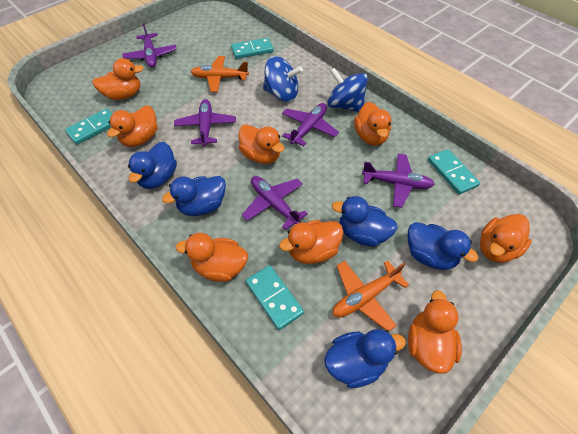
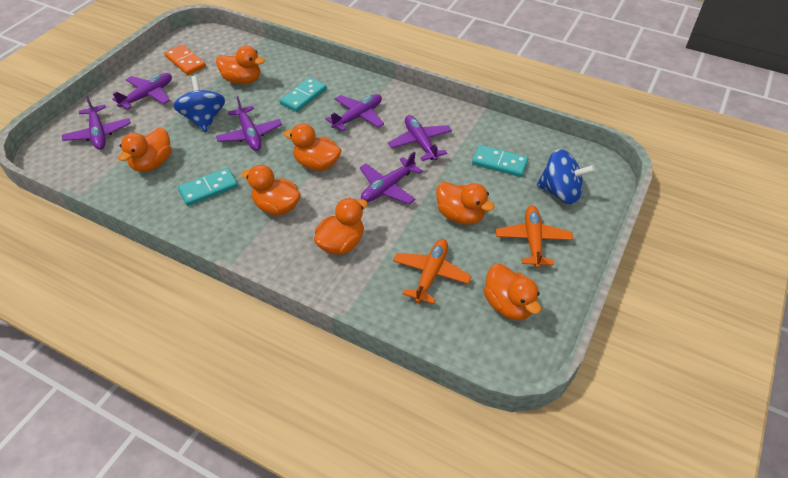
blue duck: 5 -> 0
orange domino: 0 -> 1
orange duck: 8 -> 7
purple plane: 5 -> 6
turquoise domino: 4 -> 3

